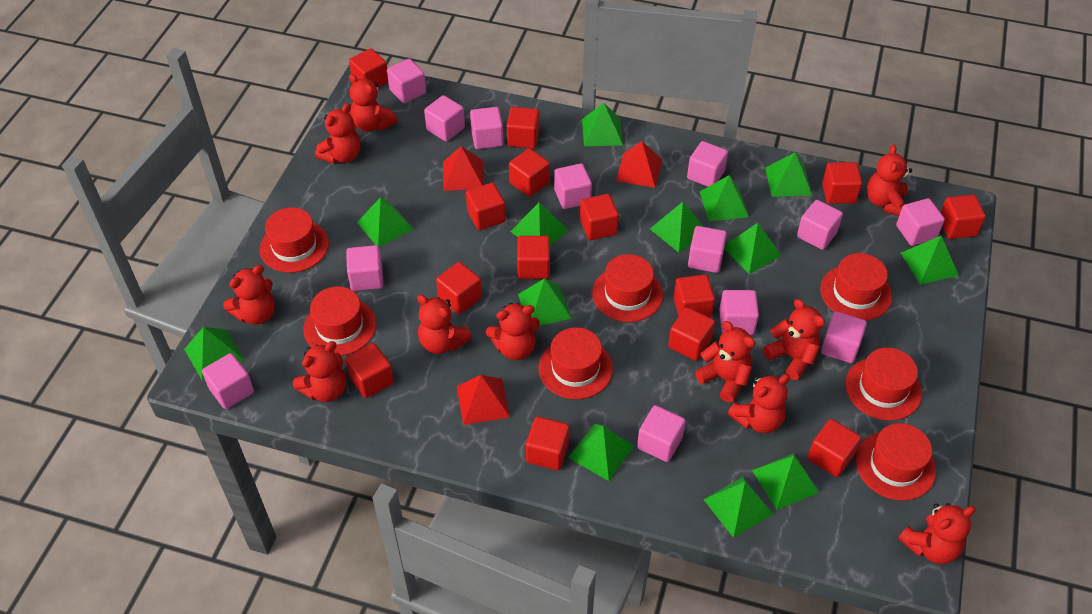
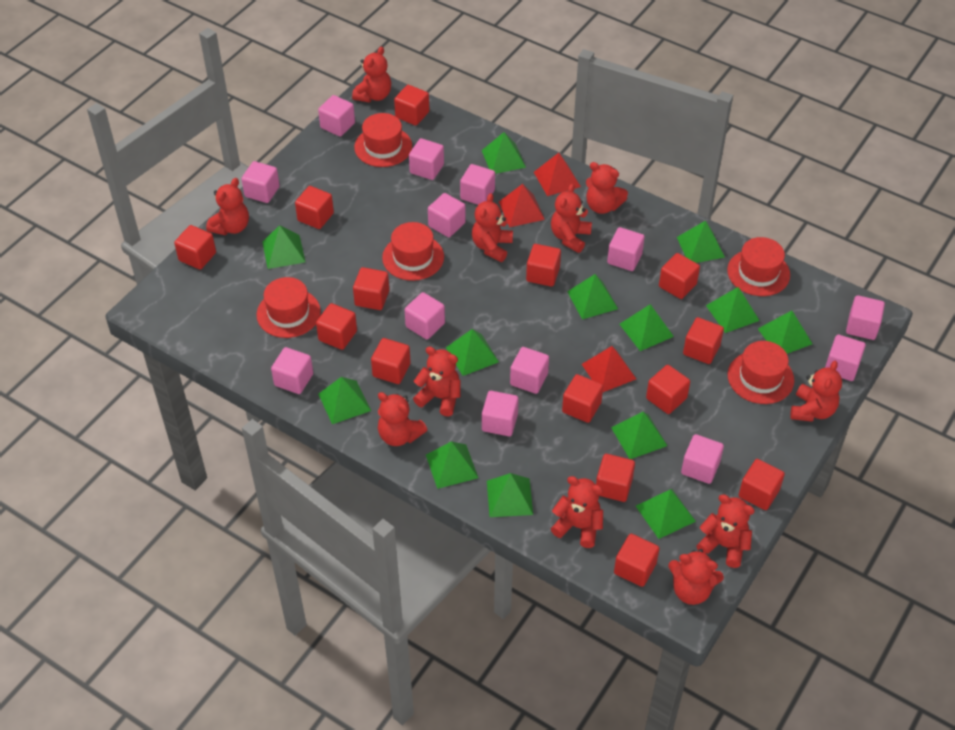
red hat: 7 -> 5

